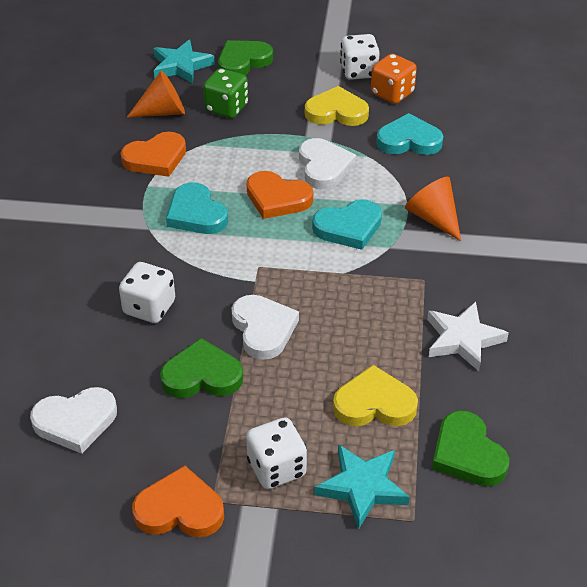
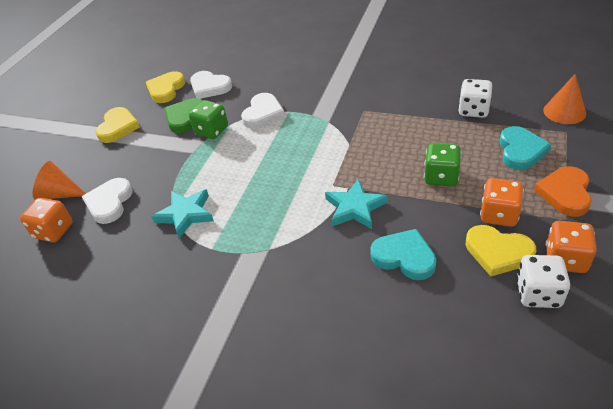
green dice: 1 -> 2
green heart: 3 -> 1
orange dice: 1 -> 3
orange heart: 3 -> 1
turquoise heart: 3 -> 2
white dice: 3 -> 2
white star: 1 -> 0
yellow heart: 2 -> 3

